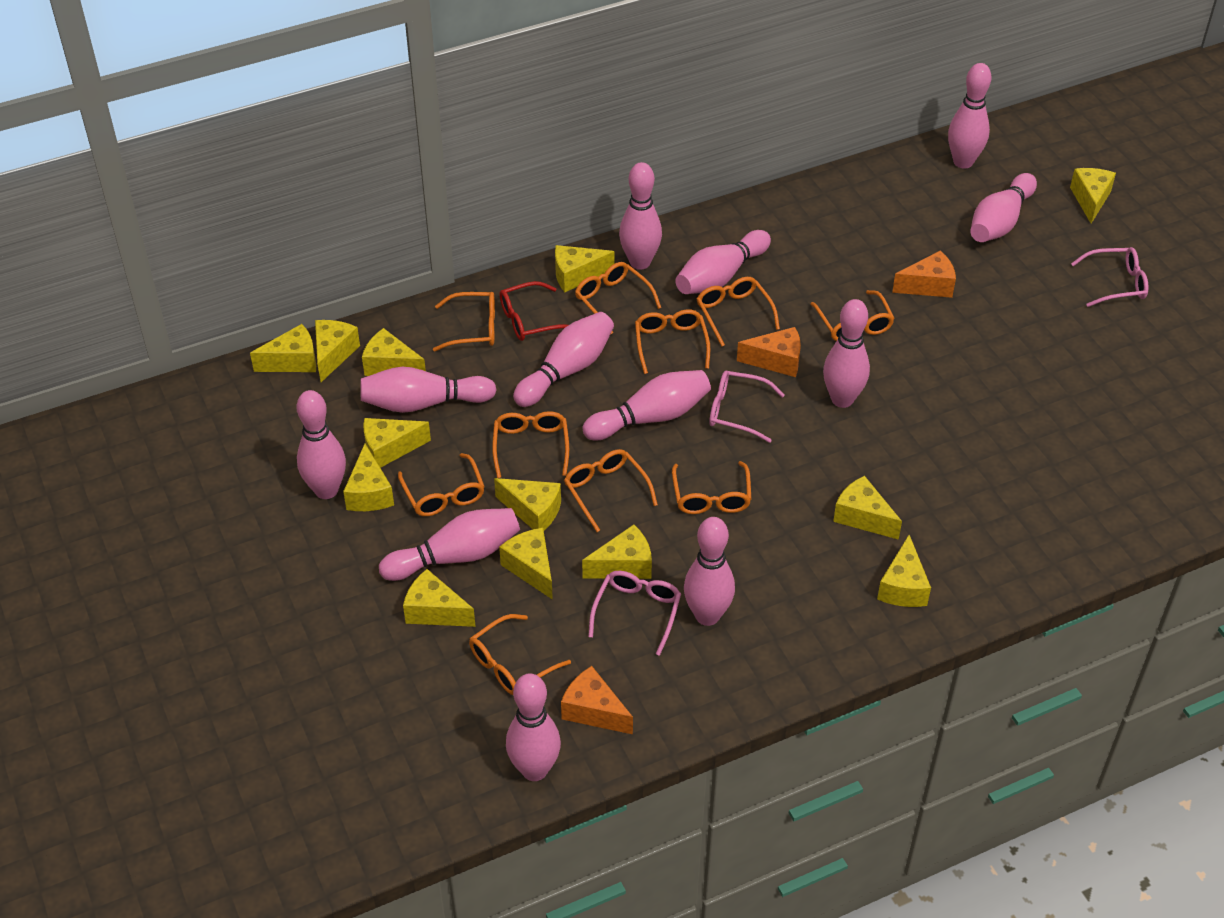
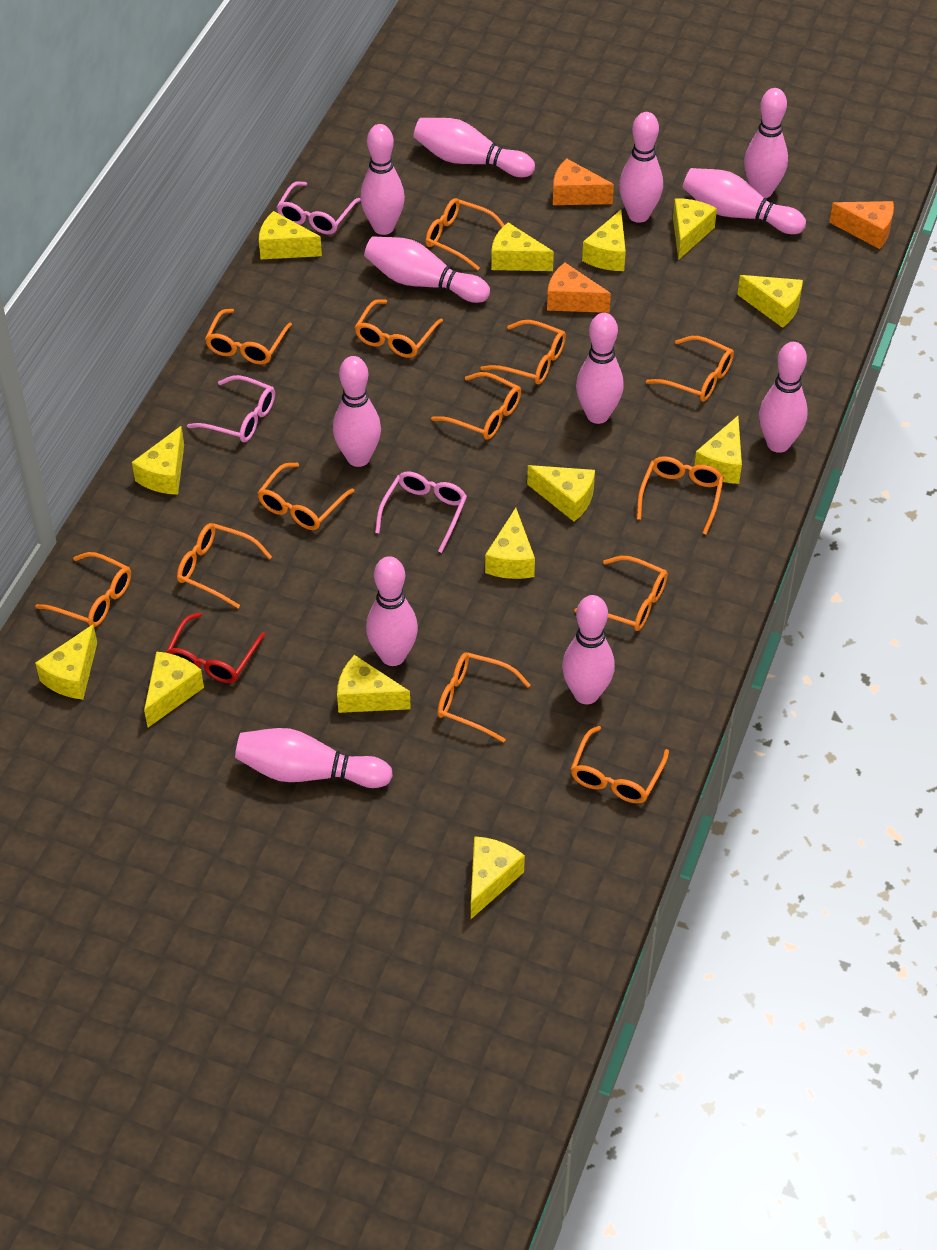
orange glasses: 10 -> 13

